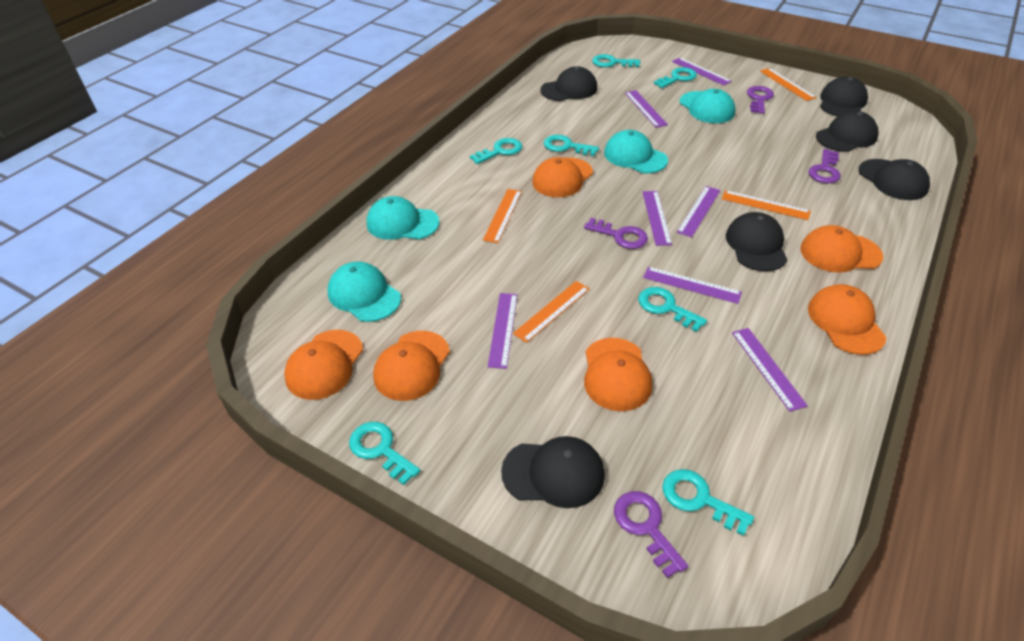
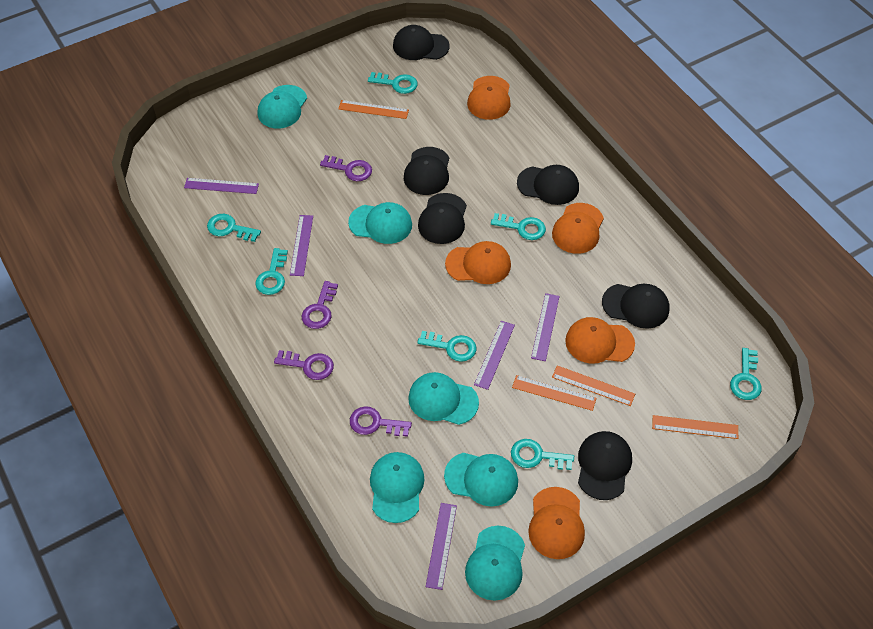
orange cap: 6 -> 5
purple ruler: 7 -> 5
turquoise cap: 4 -> 6

